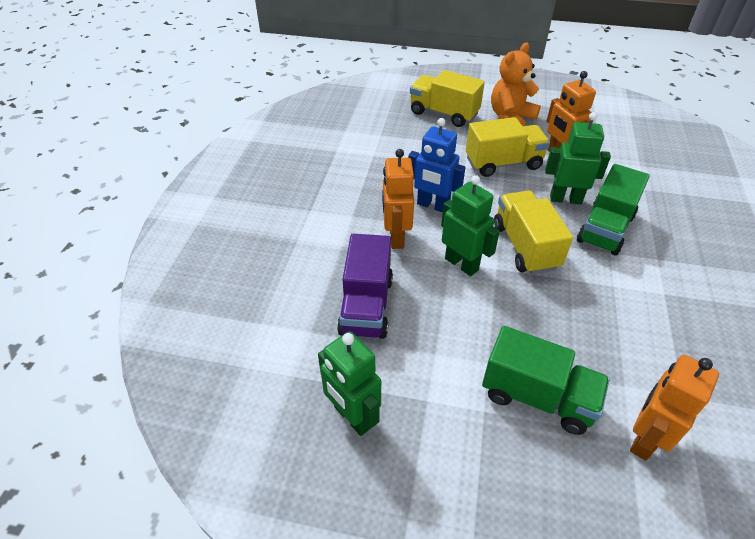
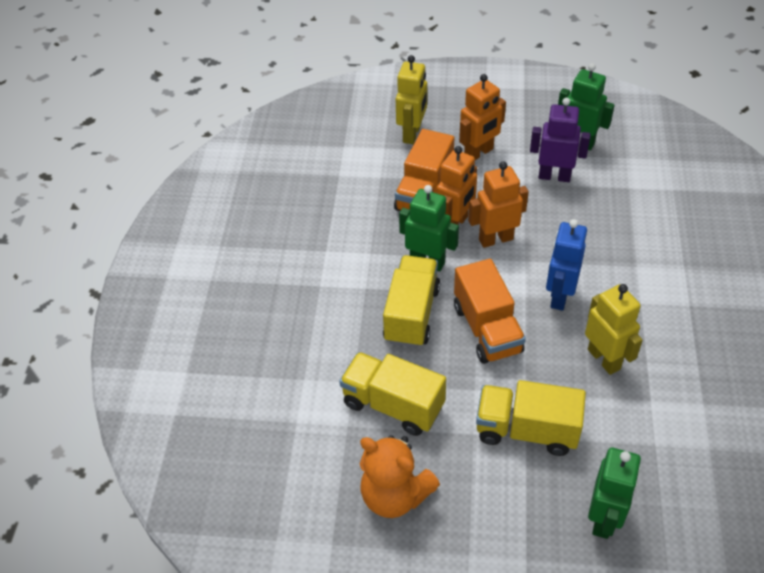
green truck: 2 -> 0
orange truck: 0 -> 2
purple robot: 0 -> 1
purple truck: 1 -> 0
yellow robot: 0 -> 2

